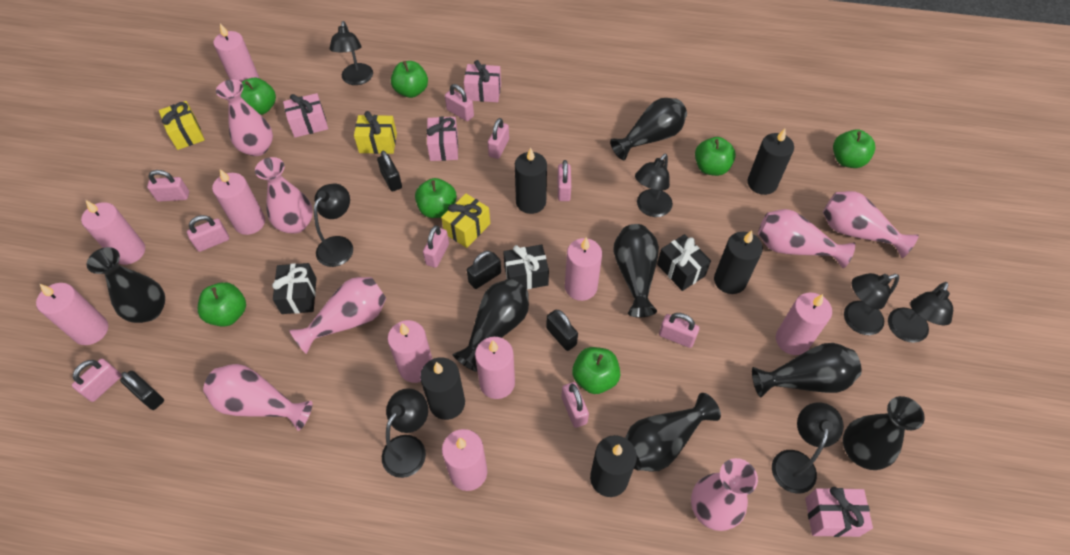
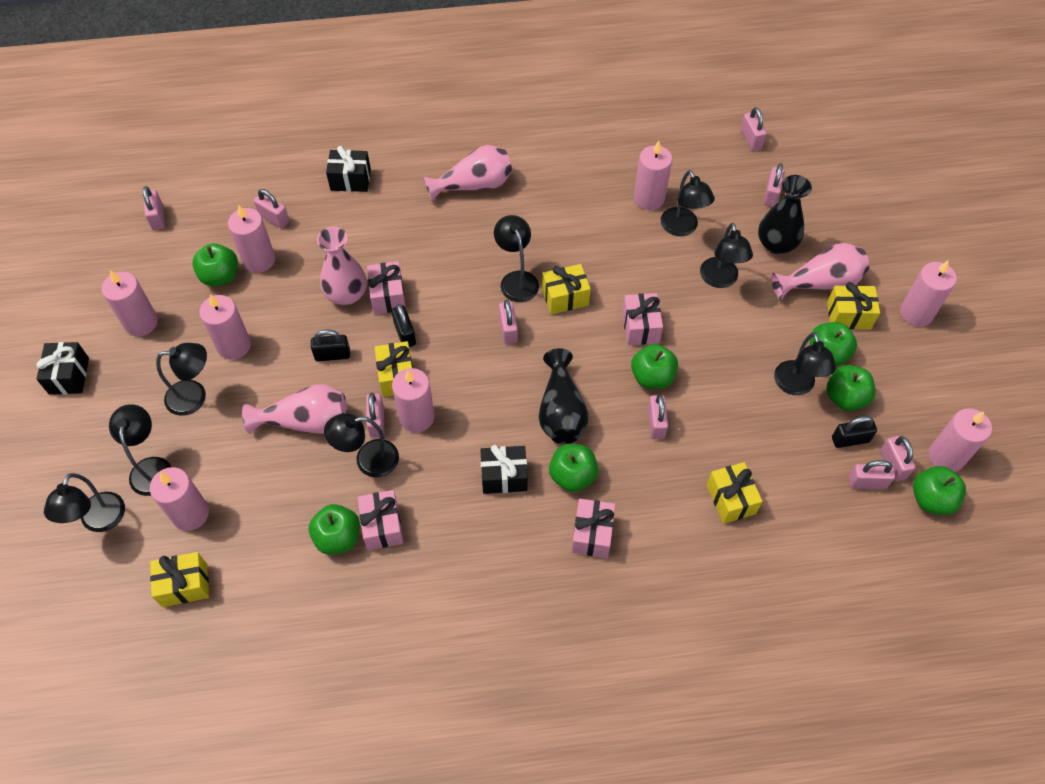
black candle: 5 -> 0
black lamp: 7 -> 8
black padlock: 4 -> 3
black vase: 7 -> 2
pink candle: 9 -> 8
pink vase: 7 -> 4
yellow gift: 3 -> 5

